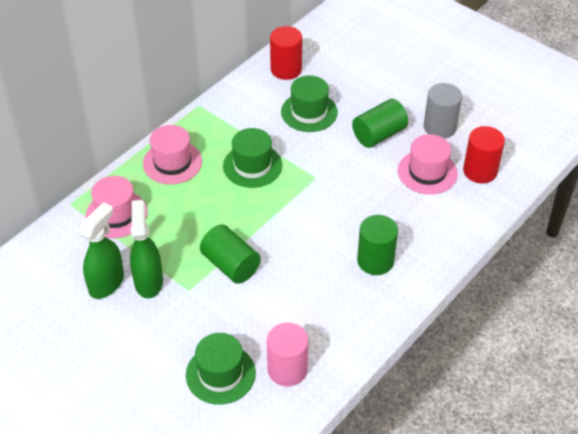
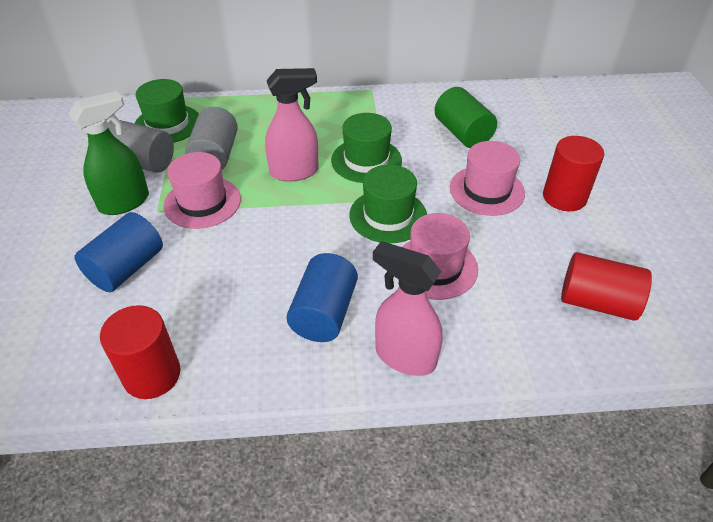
blue cylinder: 0 -> 2
green cylinder: 3 -> 1
green spray bottle: 2 -> 1
grey cylinder: 1 -> 2
pink cylinder: 1 -> 0
pink spray bottle: 0 -> 2
red cylinder: 2 -> 3

